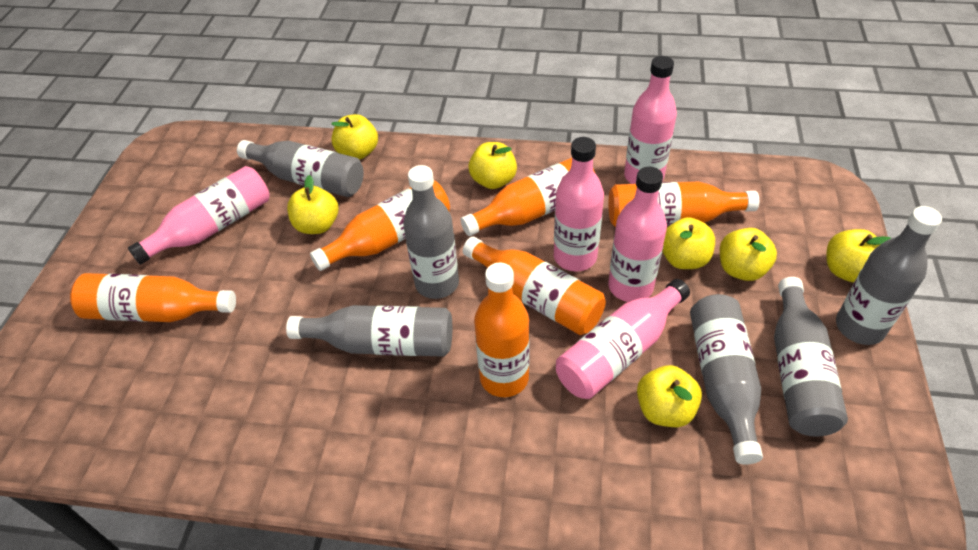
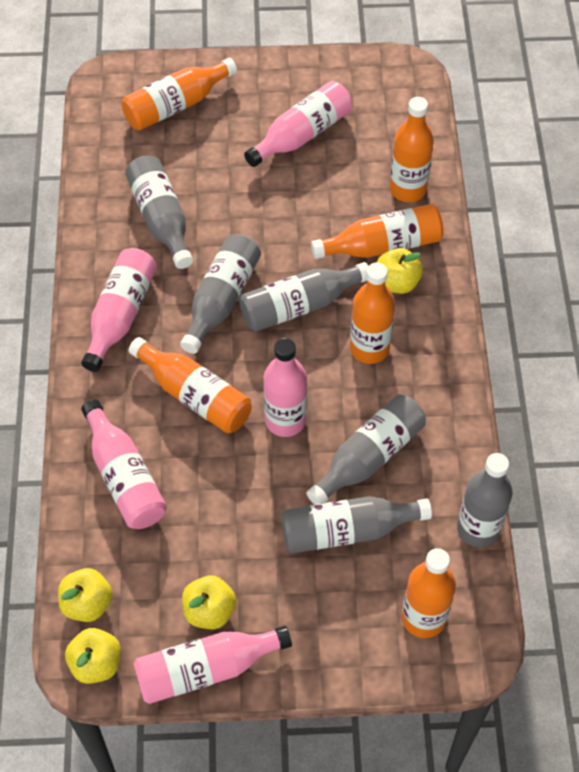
yellow apple: 7 -> 4

